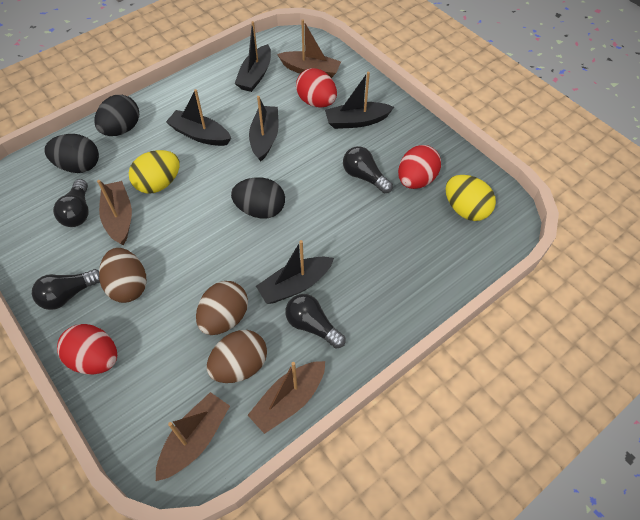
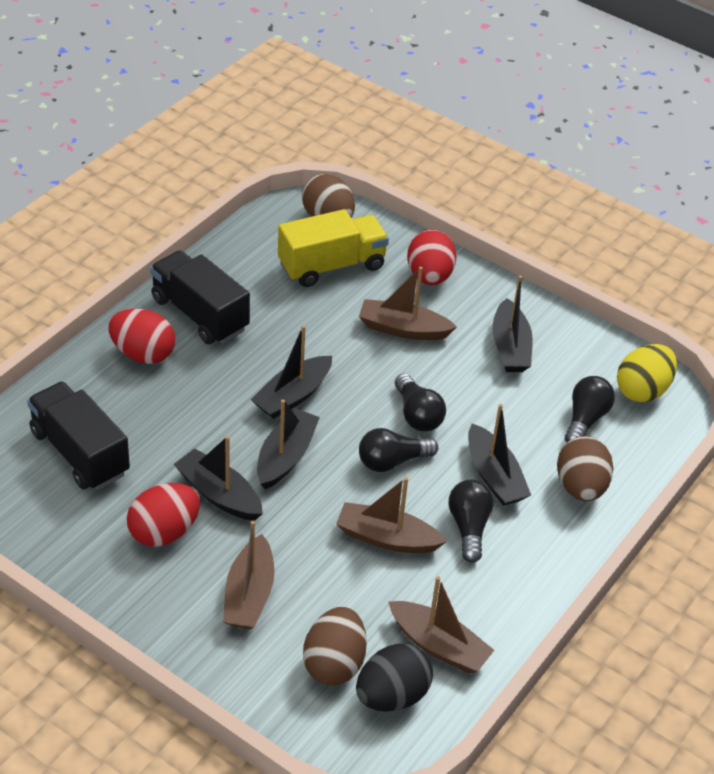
black egg: 3 -> 1
black truck: 0 -> 2
yellow egg: 2 -> 1
yellow truck: 0 -> 1

